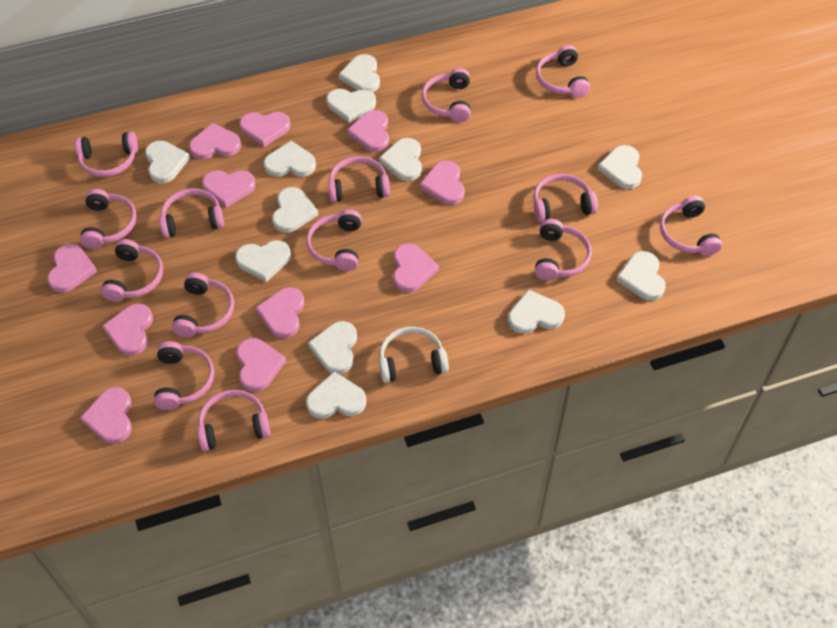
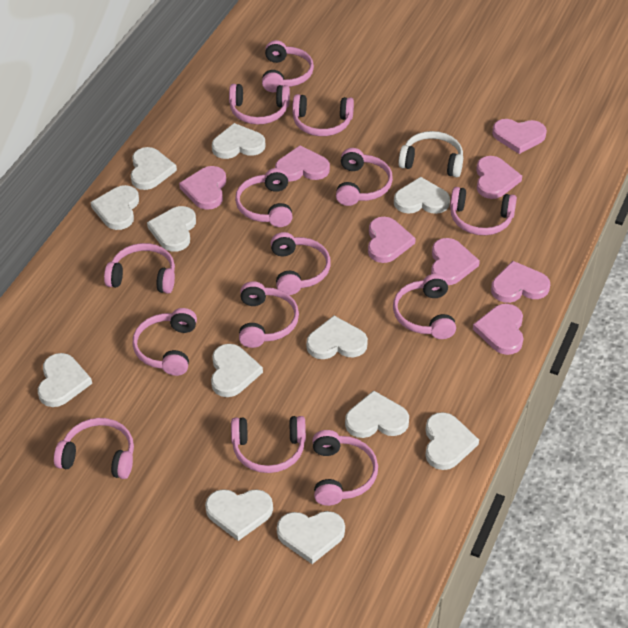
pink heart: 11 -> 8

